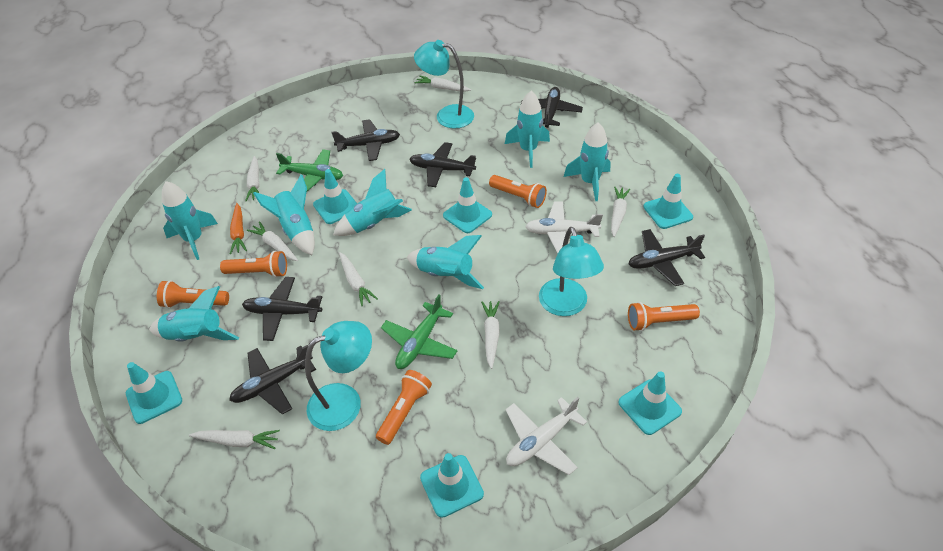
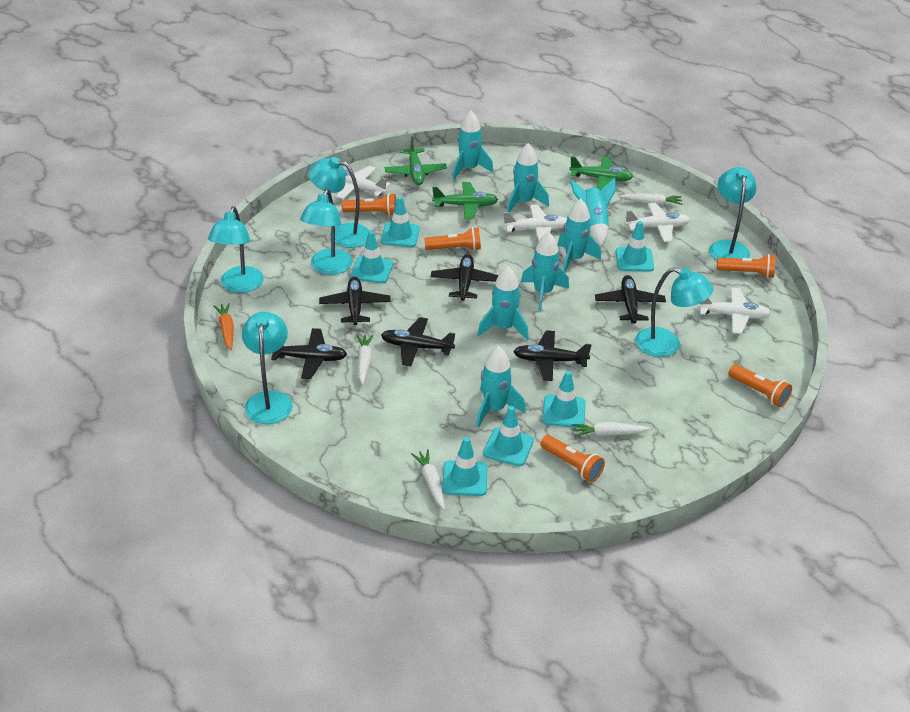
green plane: 2 -> 3
turquoise lamp: 3 -> 6
white carrot: 7 -> 4
white plane: 2 -> 4

